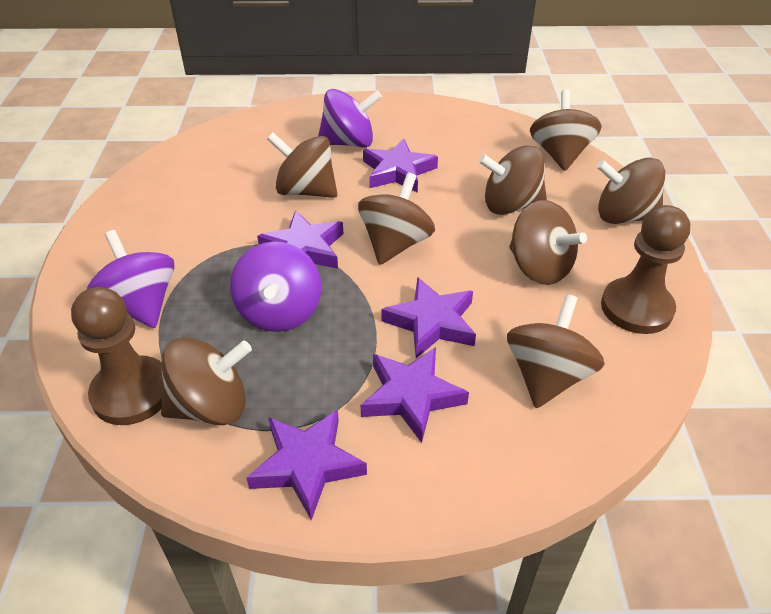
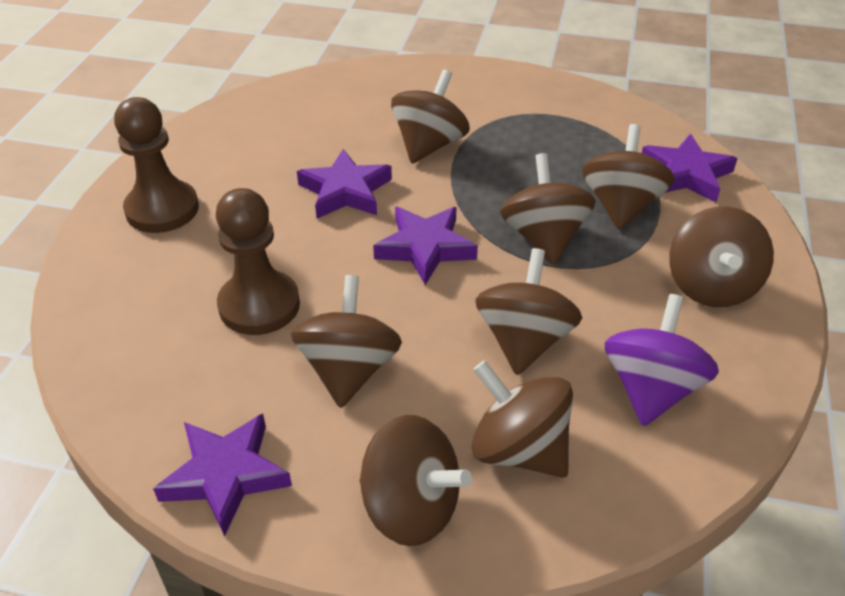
purple spinning top: 3 -> 1
purple star: 5 -> 4

